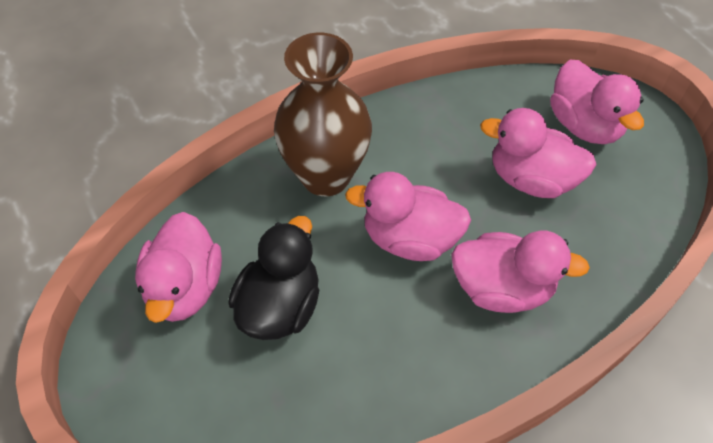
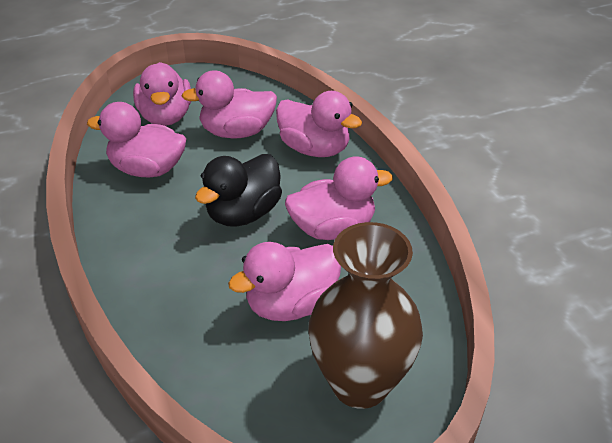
pink duck: 5 -> 6

